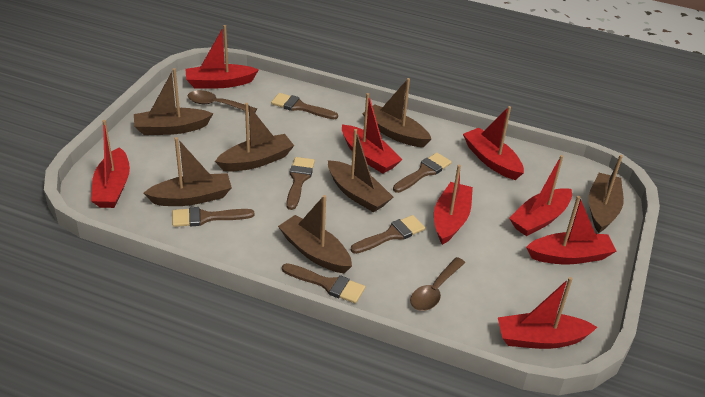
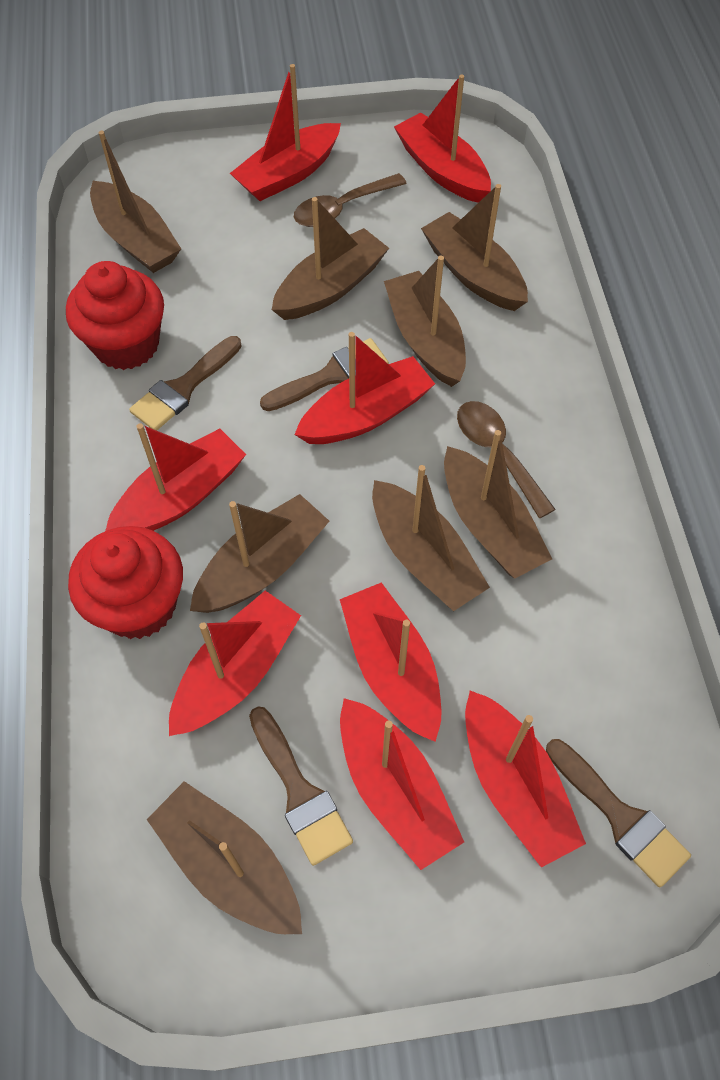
brown boat: 7 -> 8
brown brush: 6 -> 4
red cupcake: 0 -> 2

